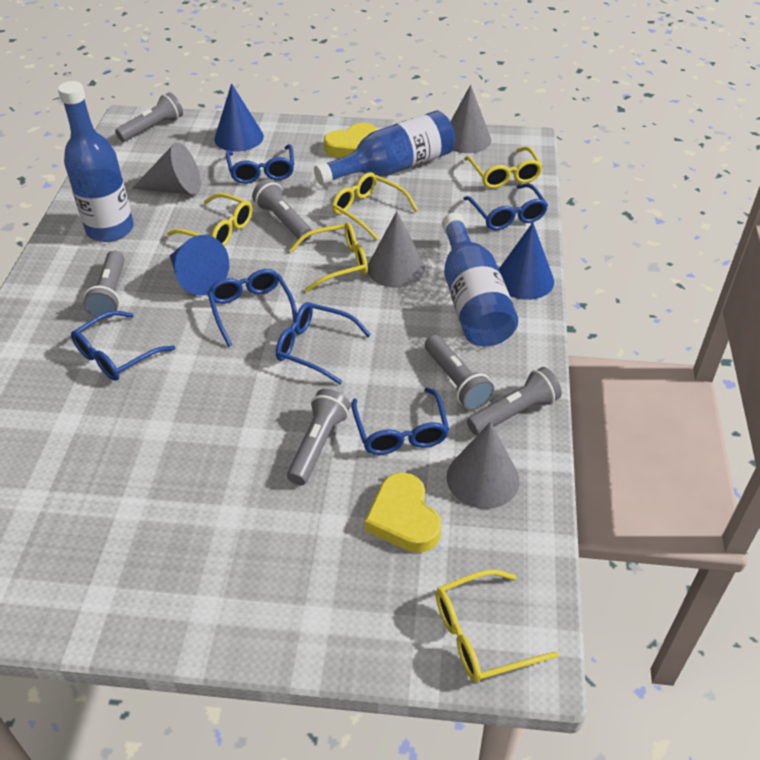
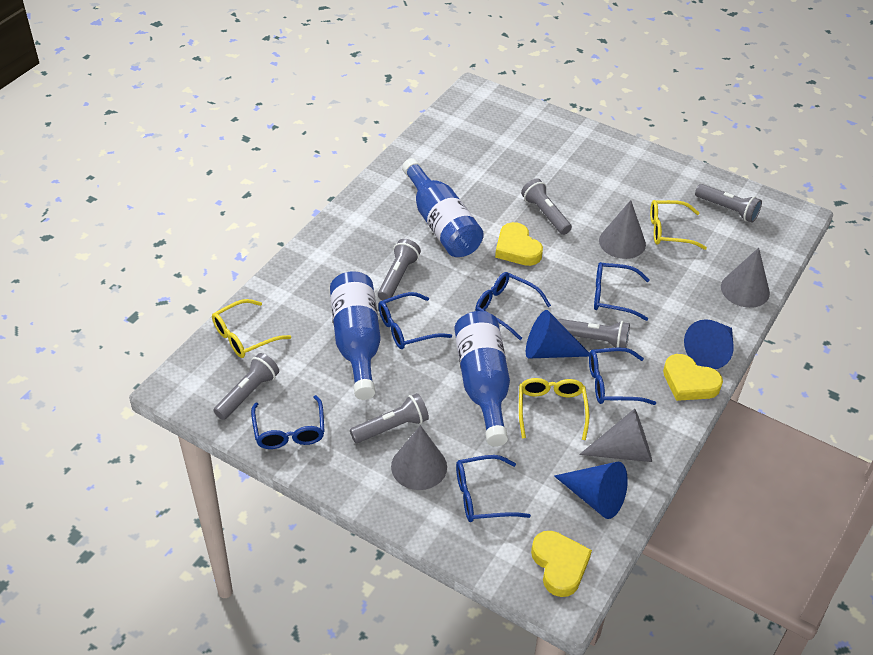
yellow glasses: 5 -> 3
yellow heart: 2 -> 3

